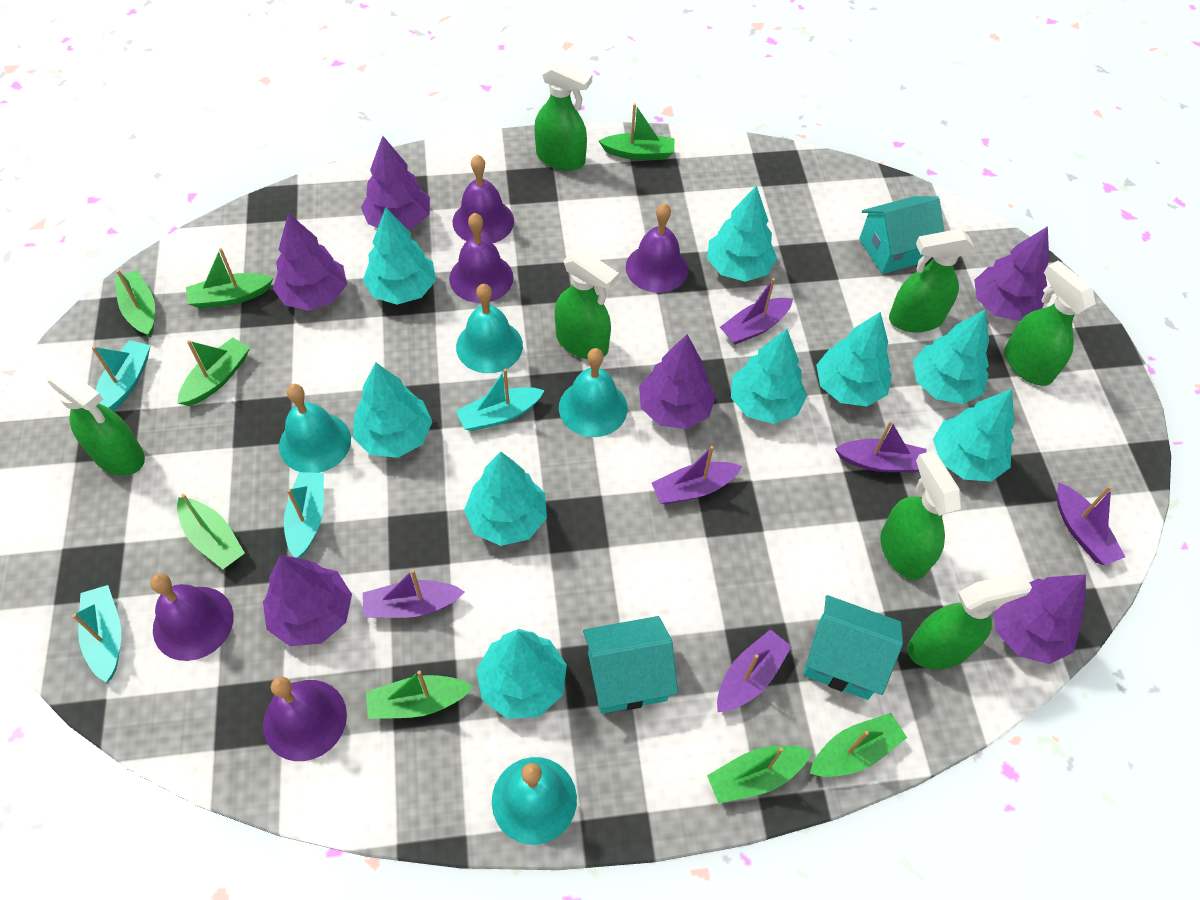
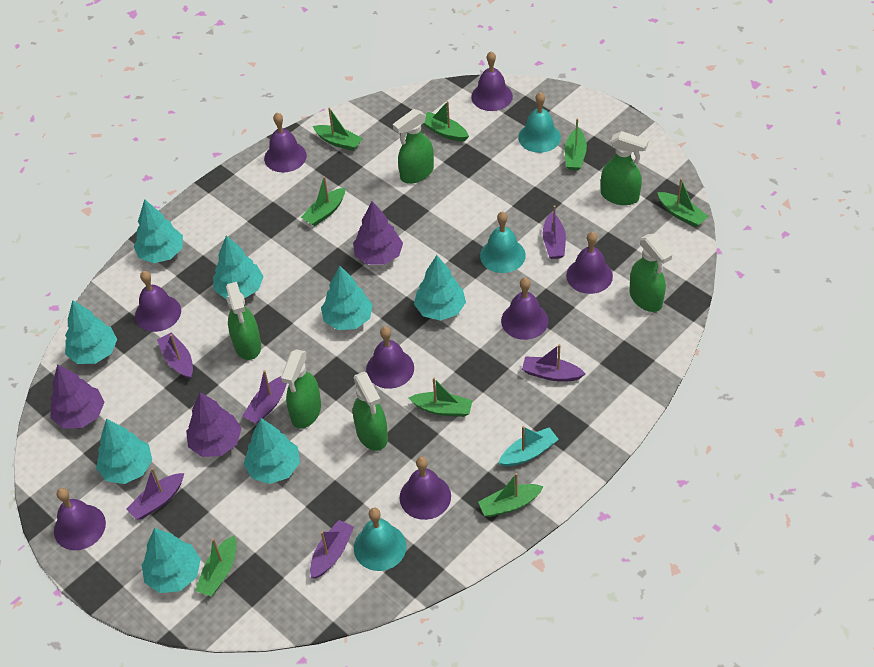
green spray bottle: 7 -> 6
purple bell: 5 -> 8
purple tree: 6 -> 3
turquoise bell: 4 -> 3
turquoise boat: 4 -> 1
turquoise house: 3 -> 0
turquoise tree: 9 -> 8

